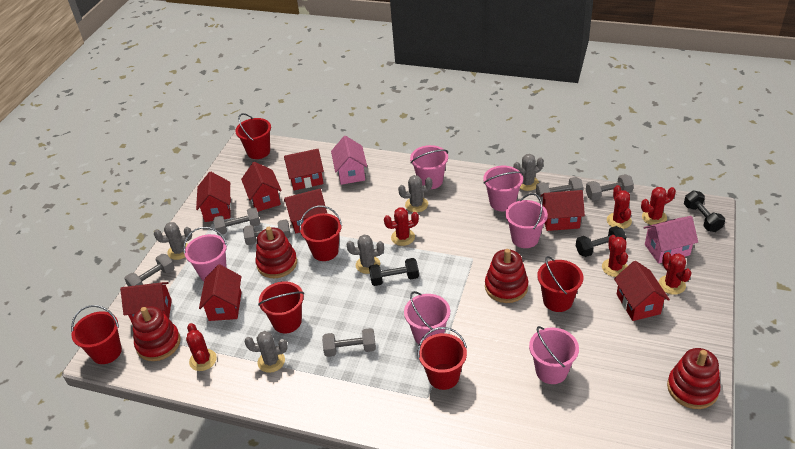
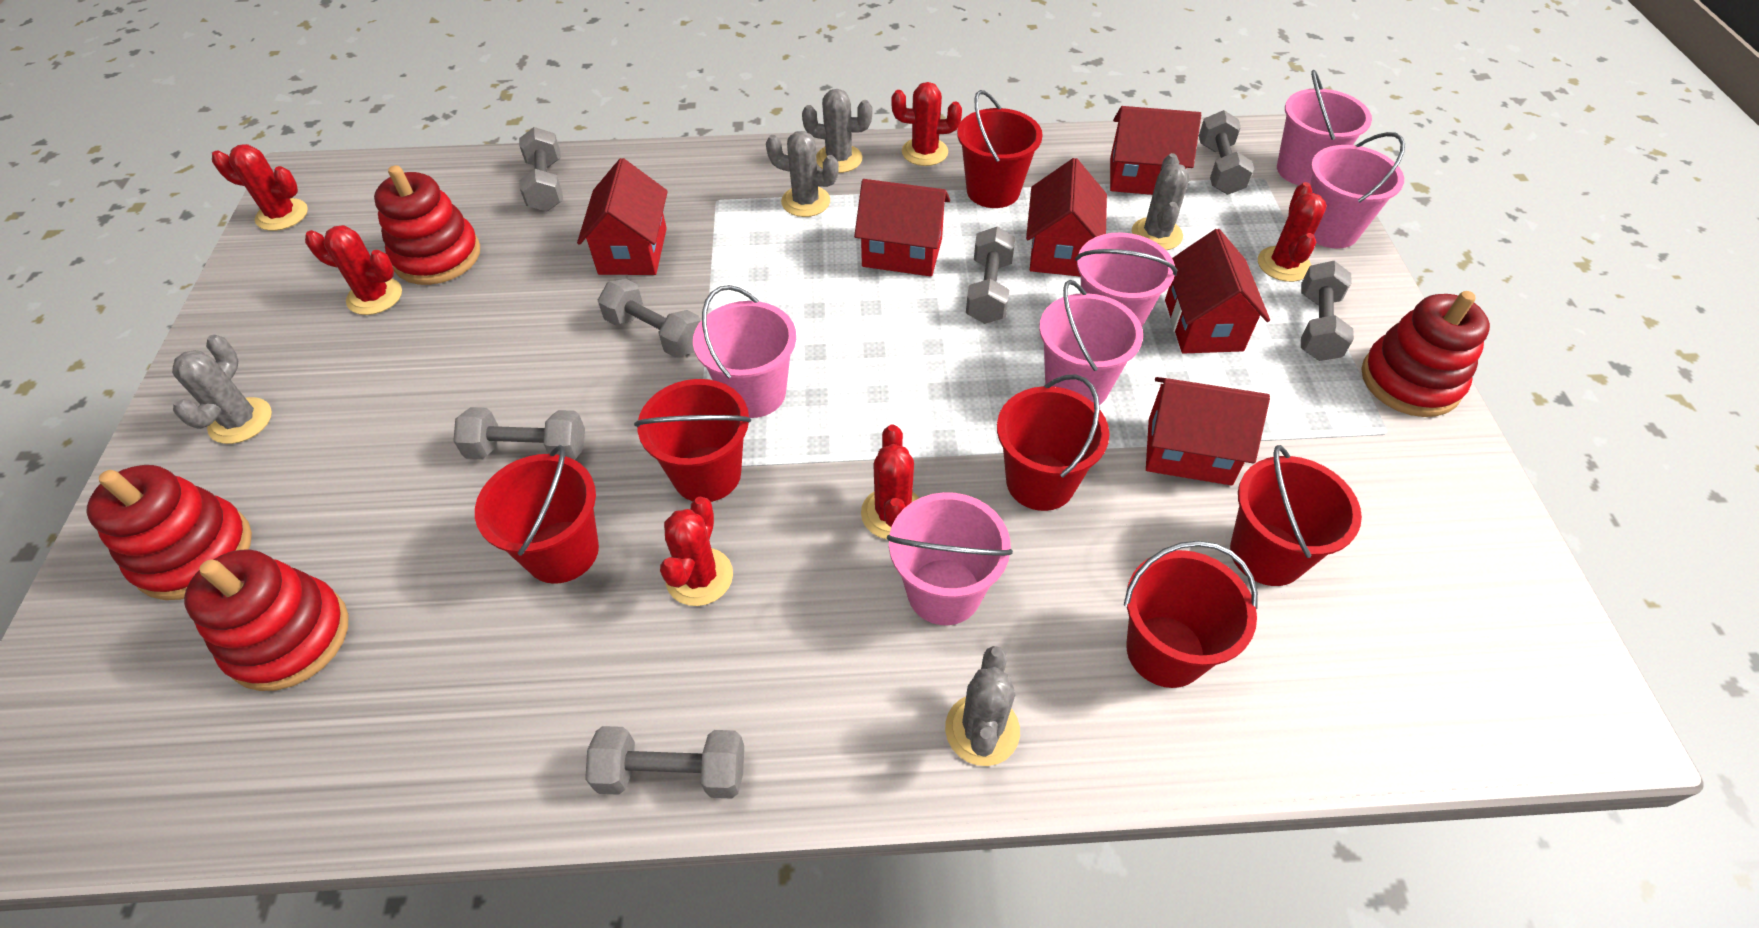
black dumbbell: 3 -> 0
grey dumbbell: 6 -> 7
pink house: 2 -> 0
red house: 8 -> 6

